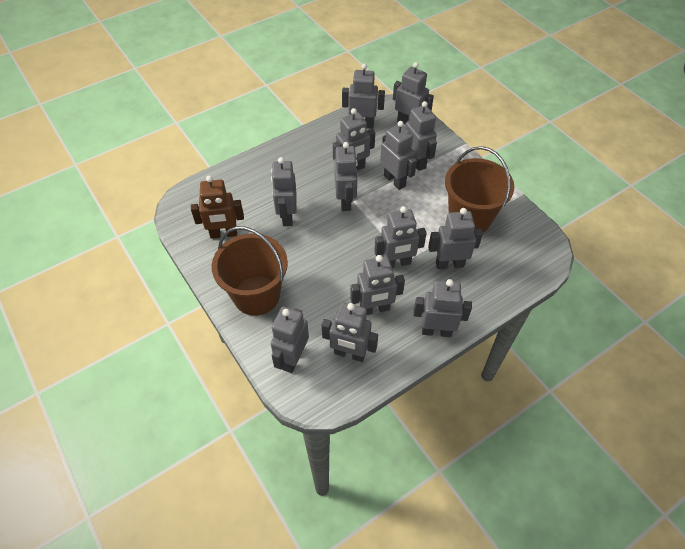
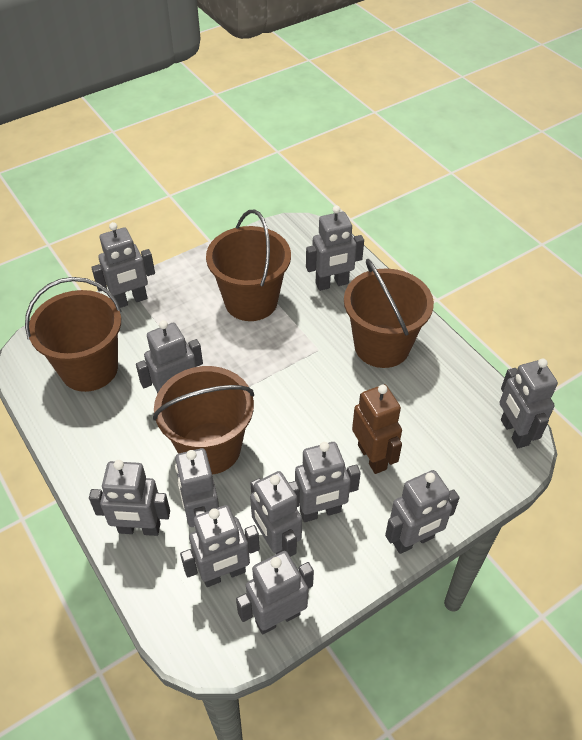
brown bucket: 2 -> 4
grey robot: 13 -> 11

